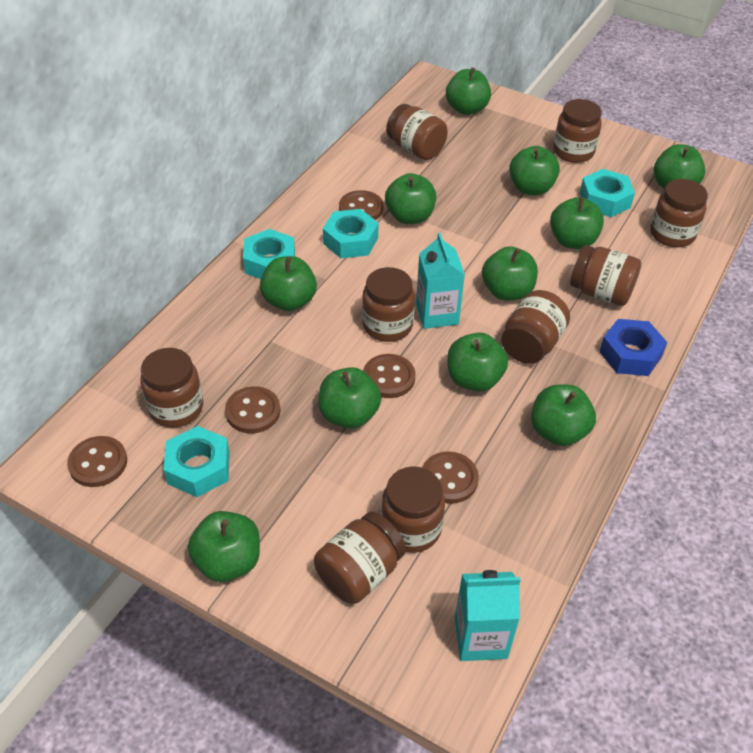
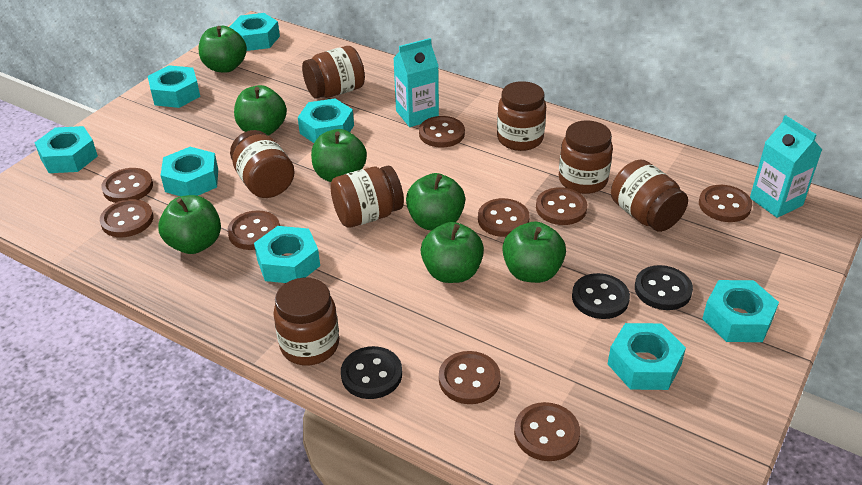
black button: 0 -> 3
blue nut: 1 -> 0
brown button: 5 -> 9
brown jar: 9 -> 7
green apple: 11 -> 7
turquoise nut: 4 -> 8

